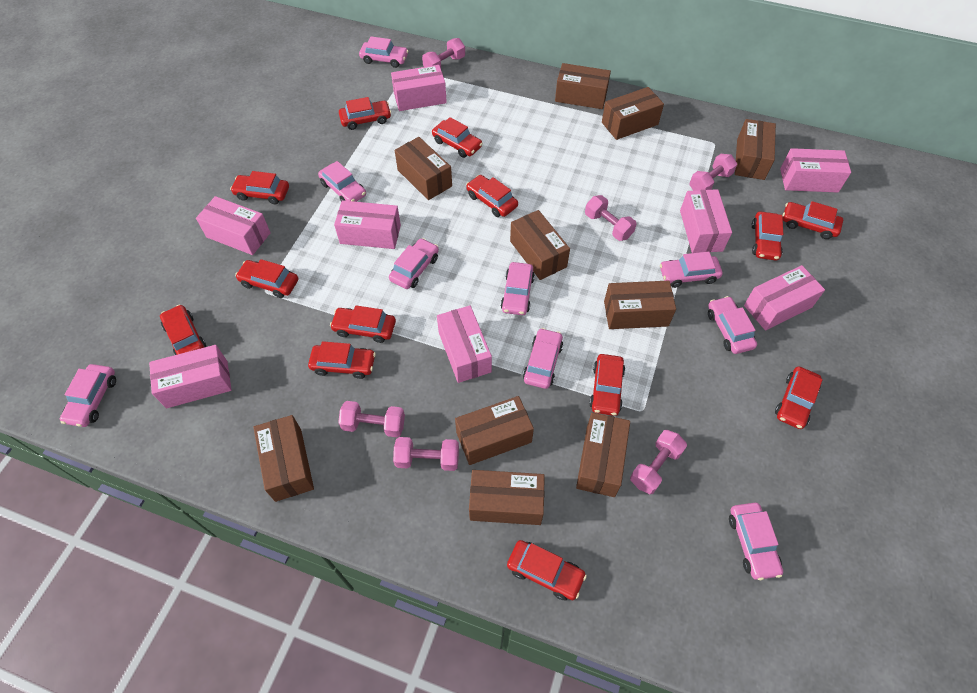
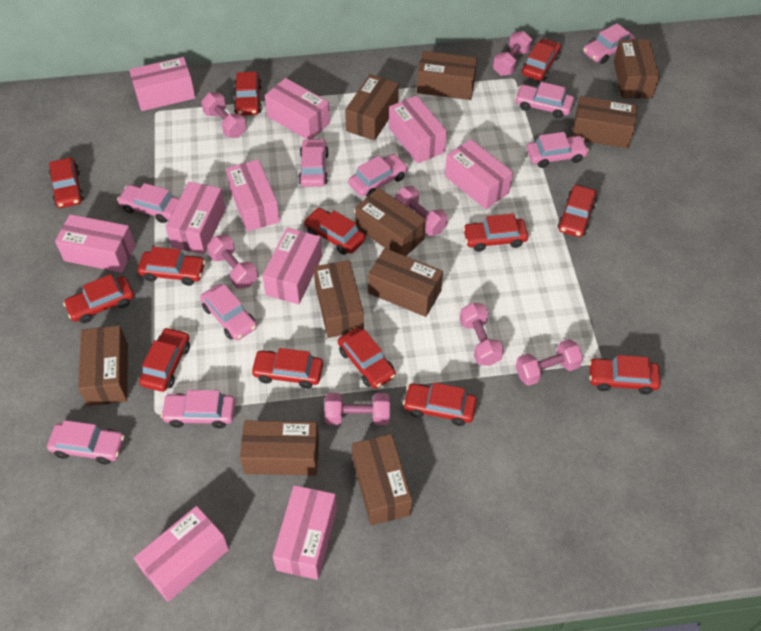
pink box: 8 -> 10
pink dumbbell: 6 -> 7

